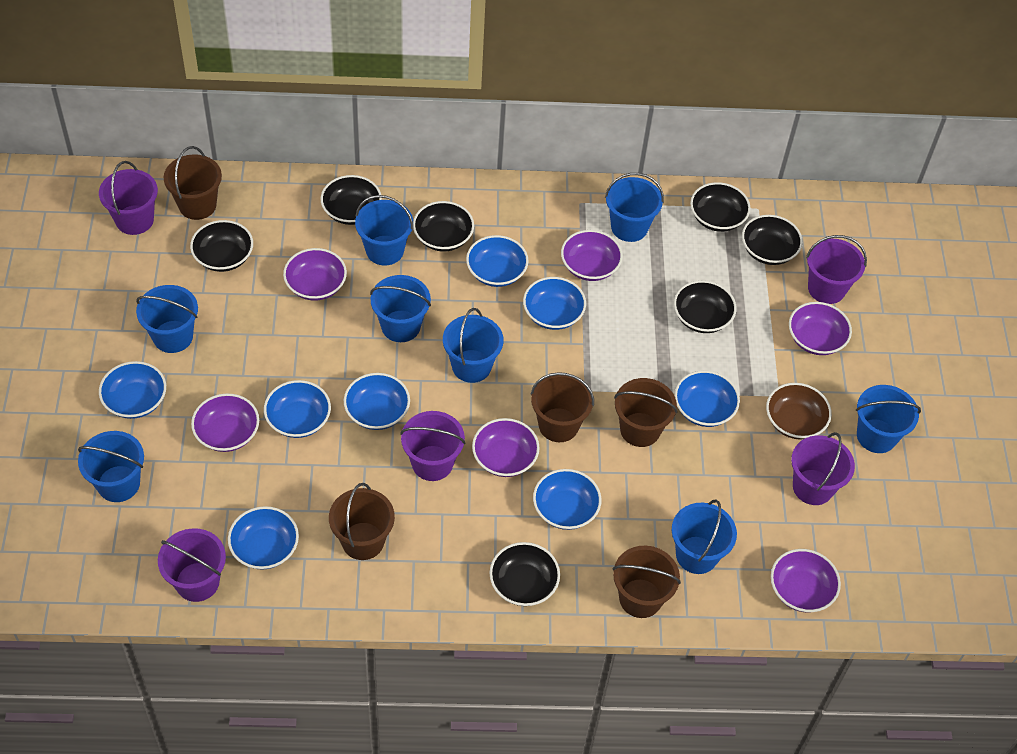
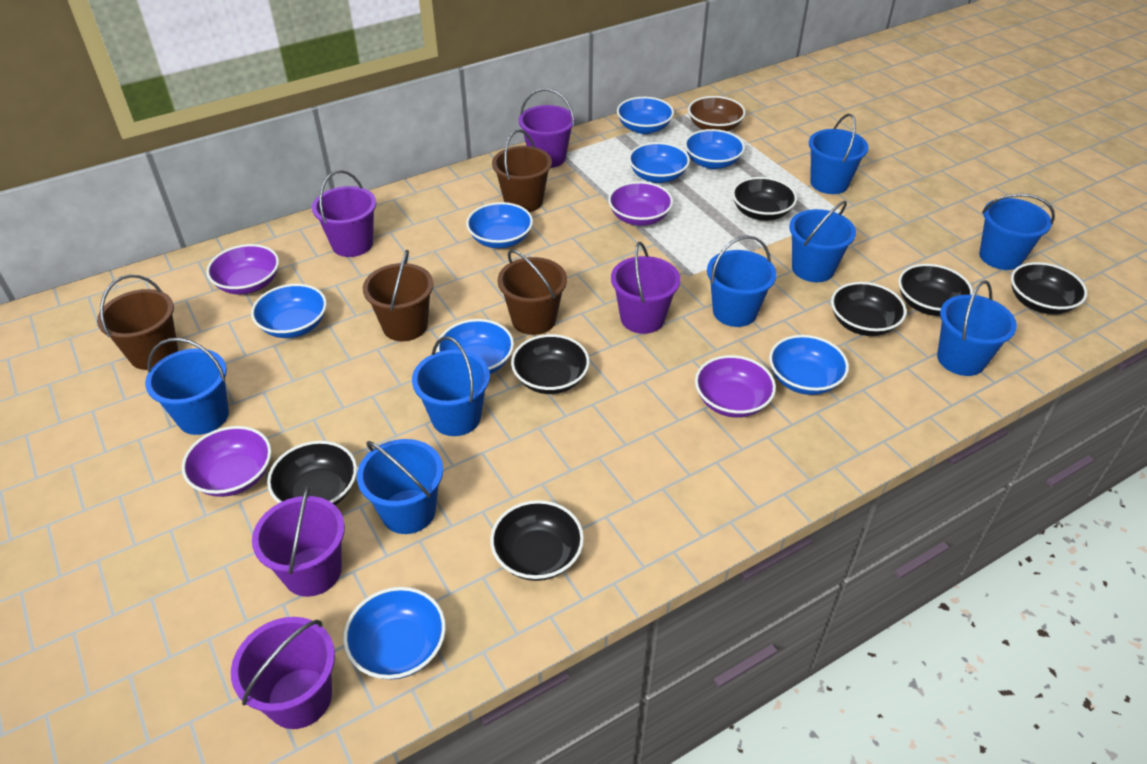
brown bucket: 5 -> 4
purple bowl: 6 -> 4

